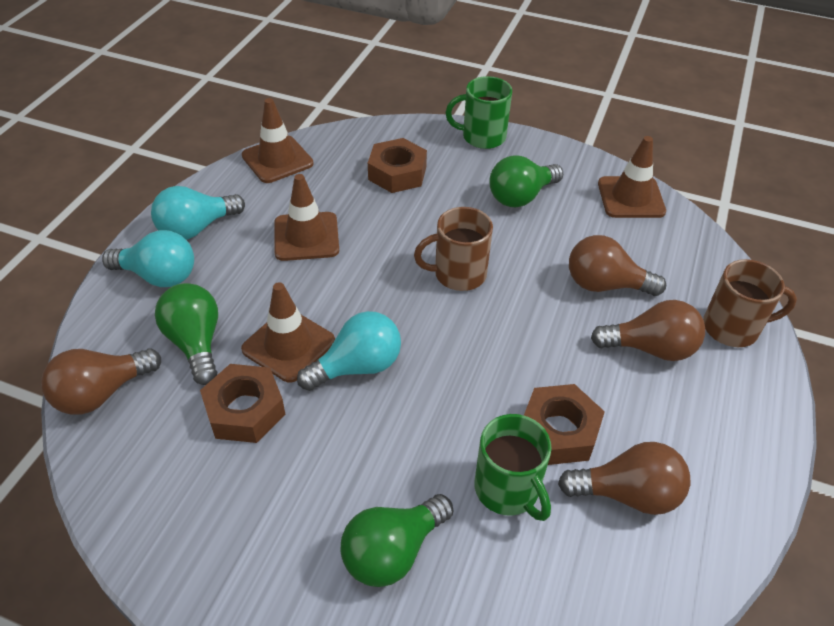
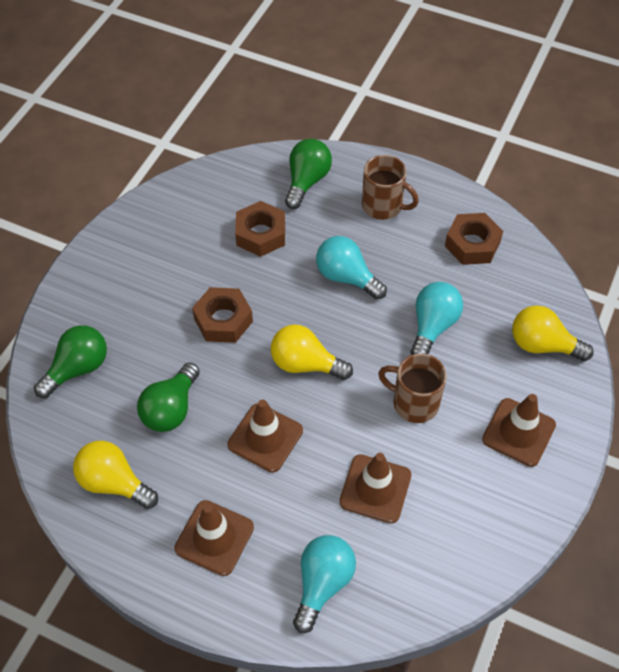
brown light bulb: 4 -> 0
green mug: 2 -> 0
yellow light bulb: 0 -> 3

